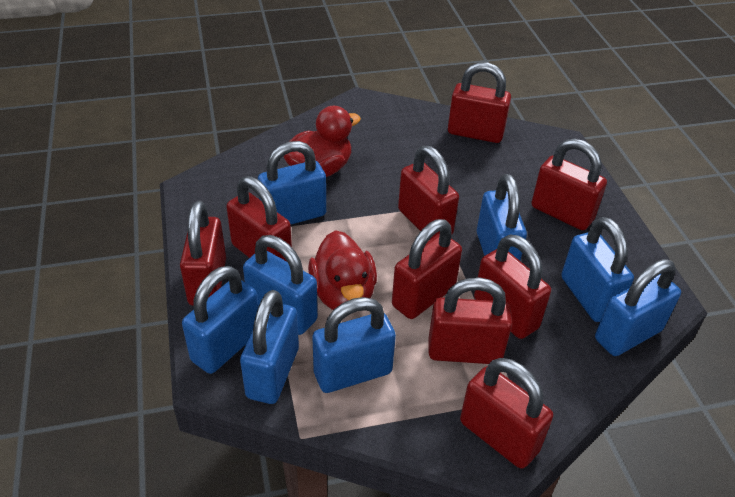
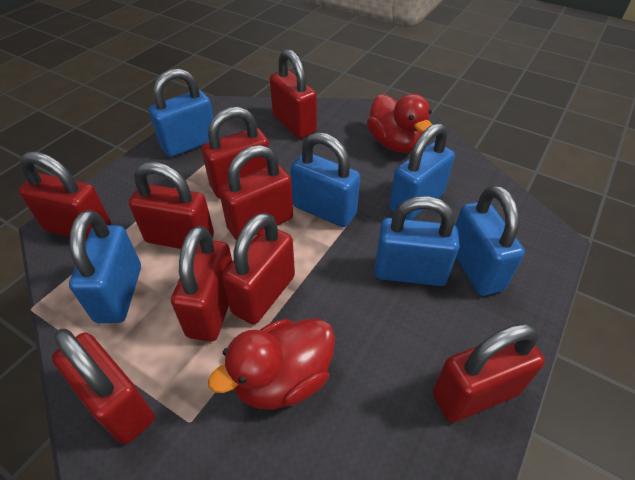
blue padlock: 8 -> 6

